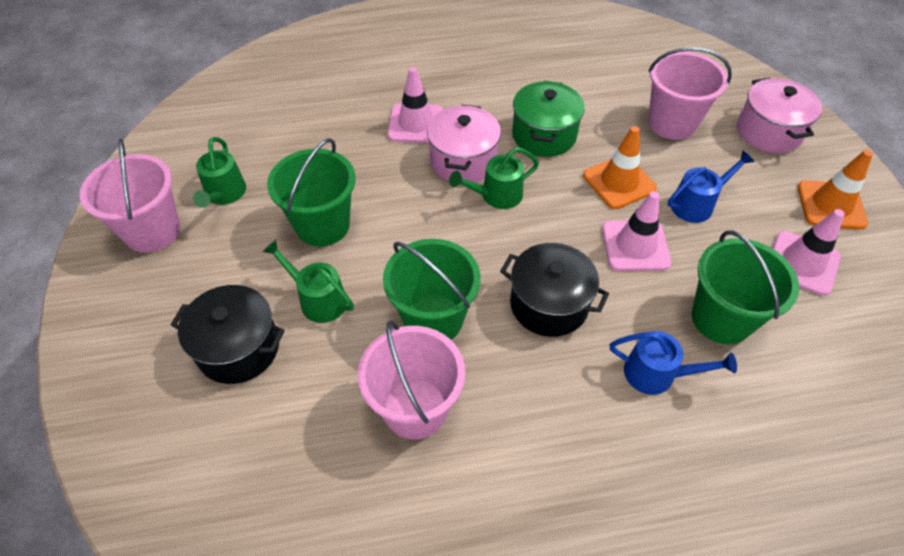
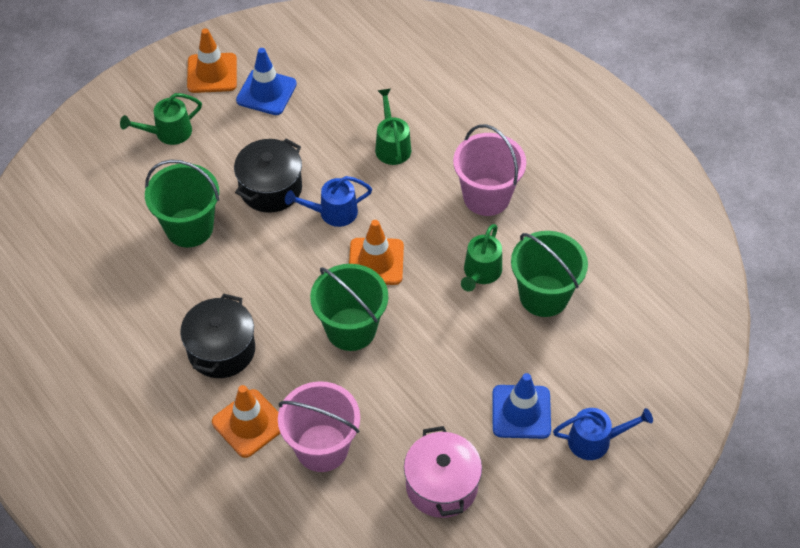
blue traffic cone: 0 -> 2
green pot: 1 -> 0
orange traffic cone: 2 -> 3
pink bucket: 3 -> 2
pink pot: 2 -> 1
pink traffic cone: 3 -> 0

